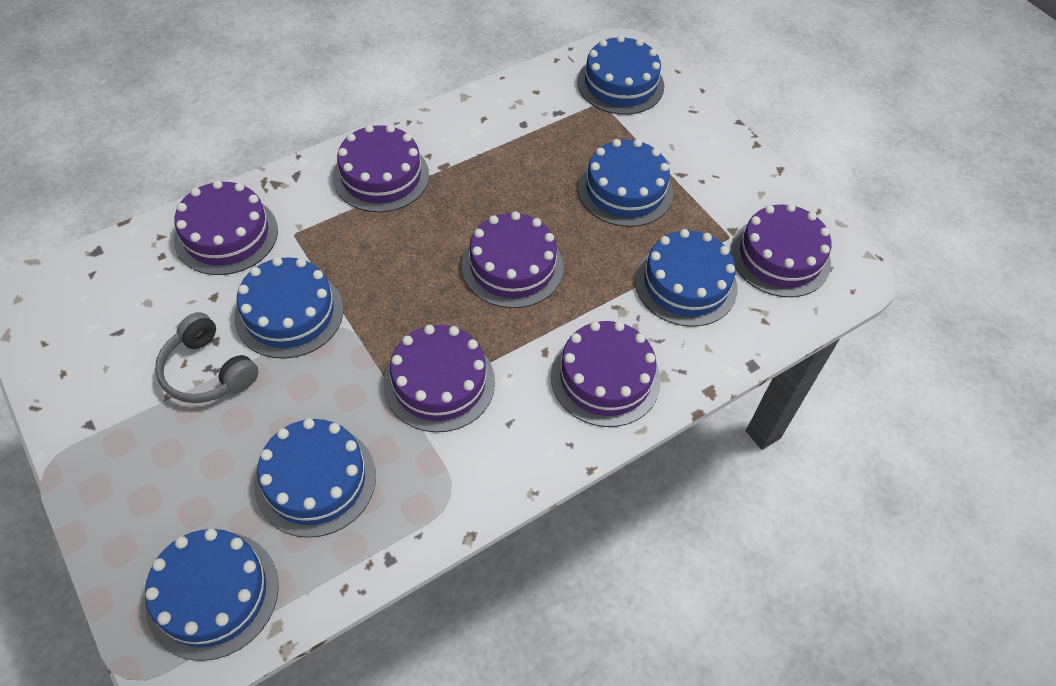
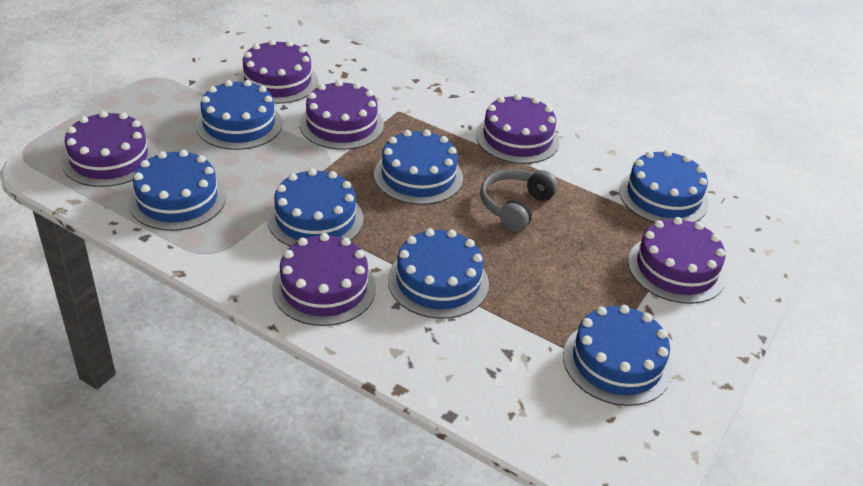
blue cake: 6 -> 7

